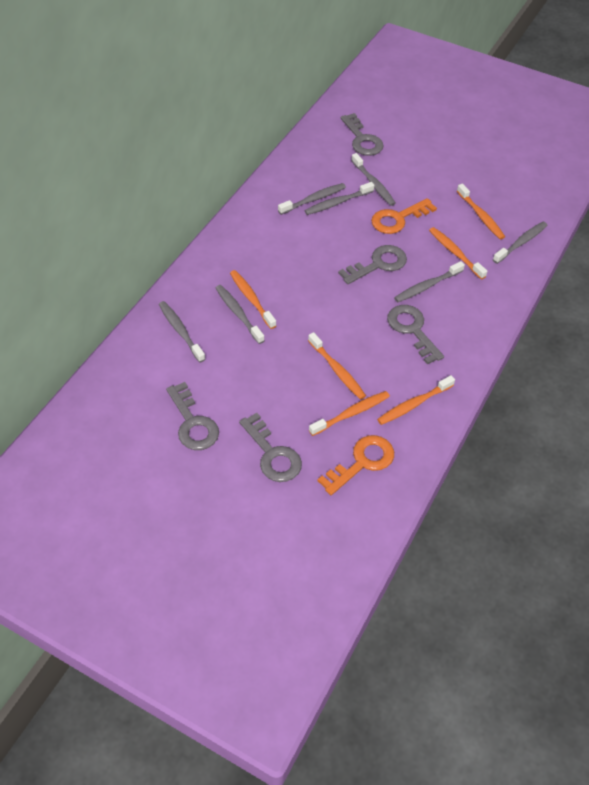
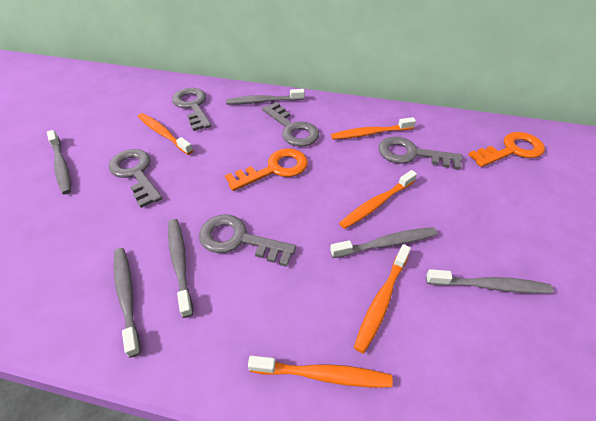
grey toothbrush: 7 -> 6
orange toothbrush: 6 -> 5

